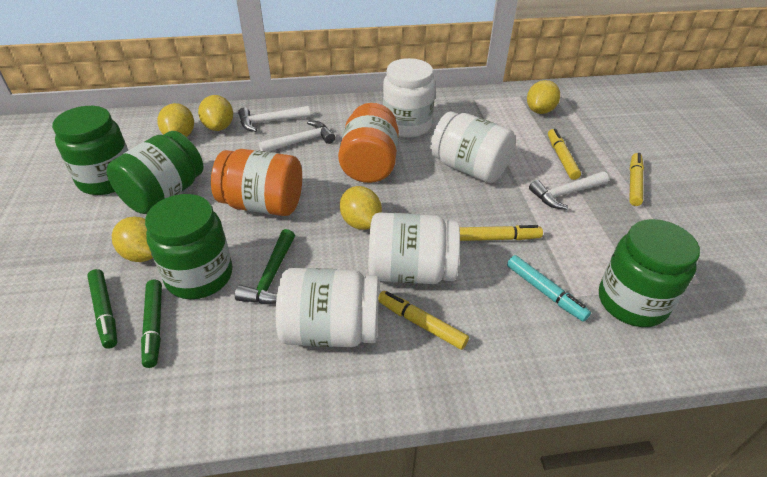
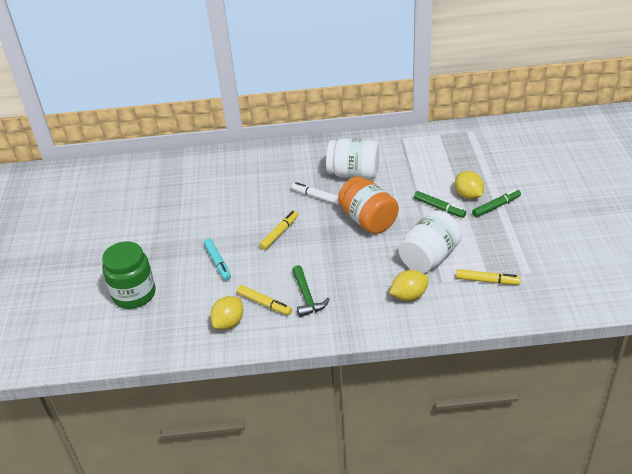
green jar: 4 -> 1
orange jar: 2 -> 1
white hammer: 3 -> 0
white jar: 4 -> 2
white marker: 0 -> 1
yellow lemon: 5 -> 3
yellow marker: 4 -> 3

